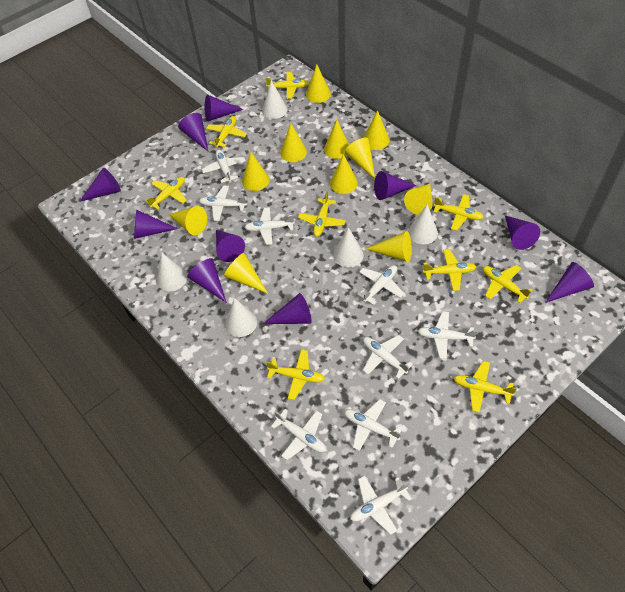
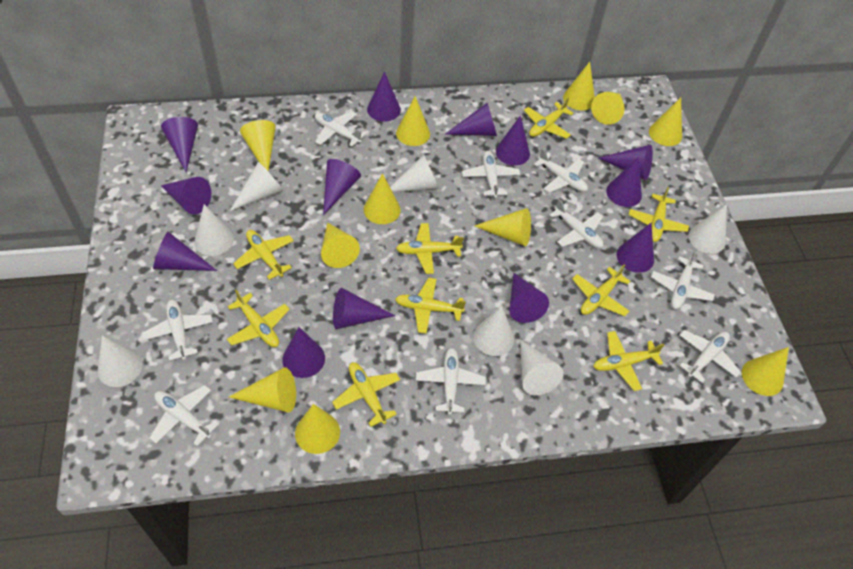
purple cone: 10 -> 13
white cone: 5 -> 7

